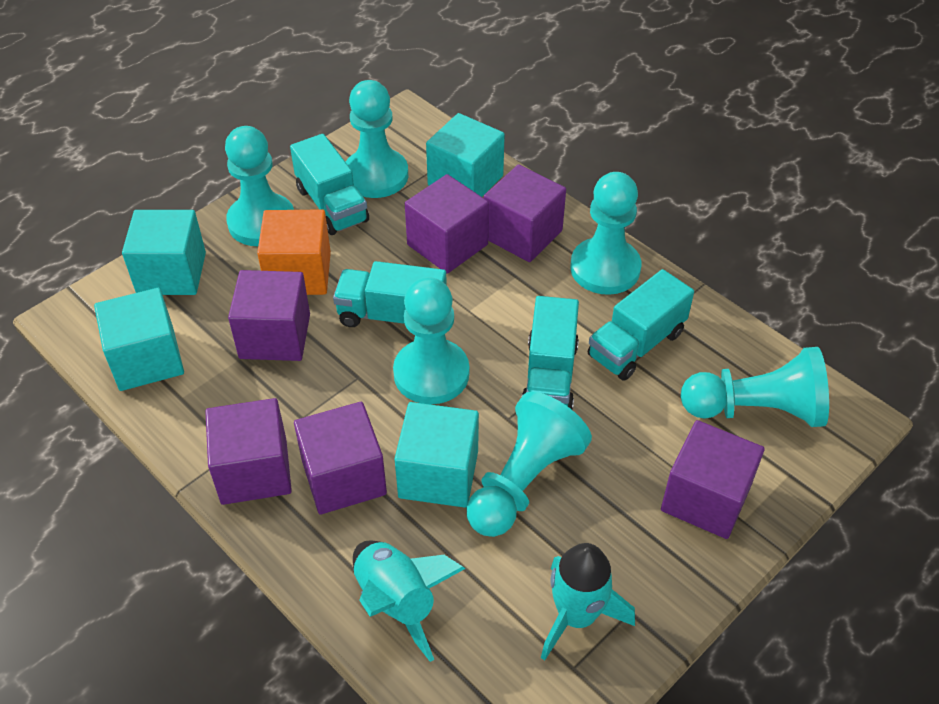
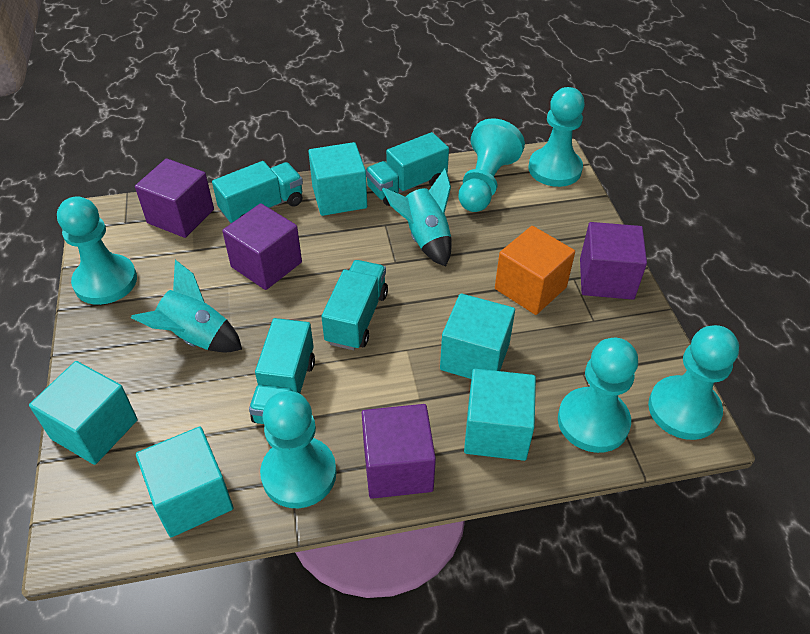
purple cube: 6 -> 4
turquoise cube: 4 -> 5

